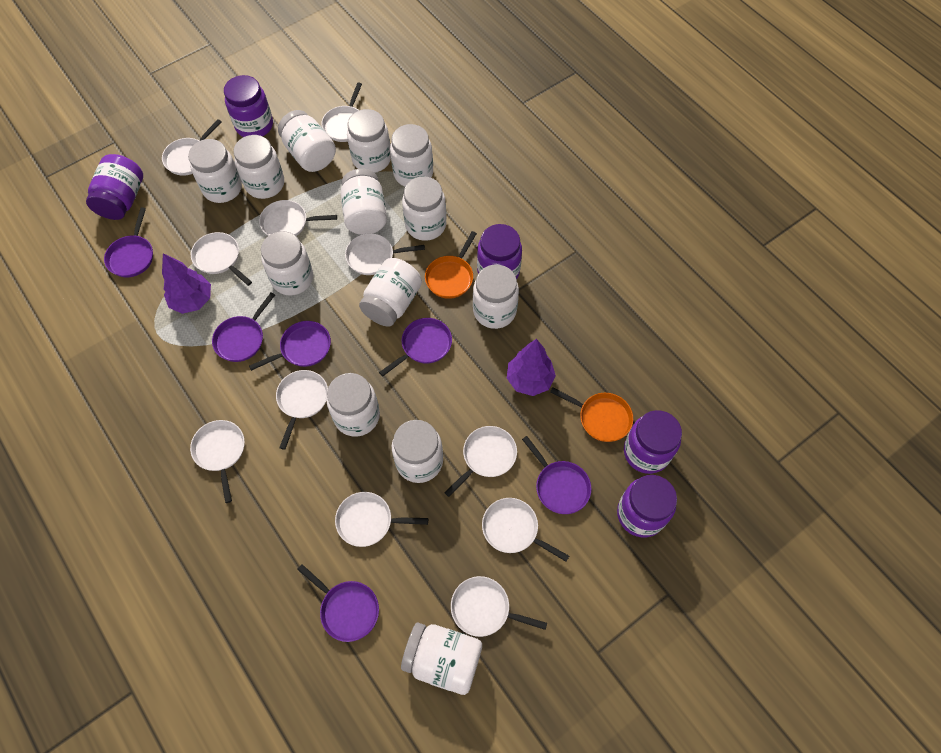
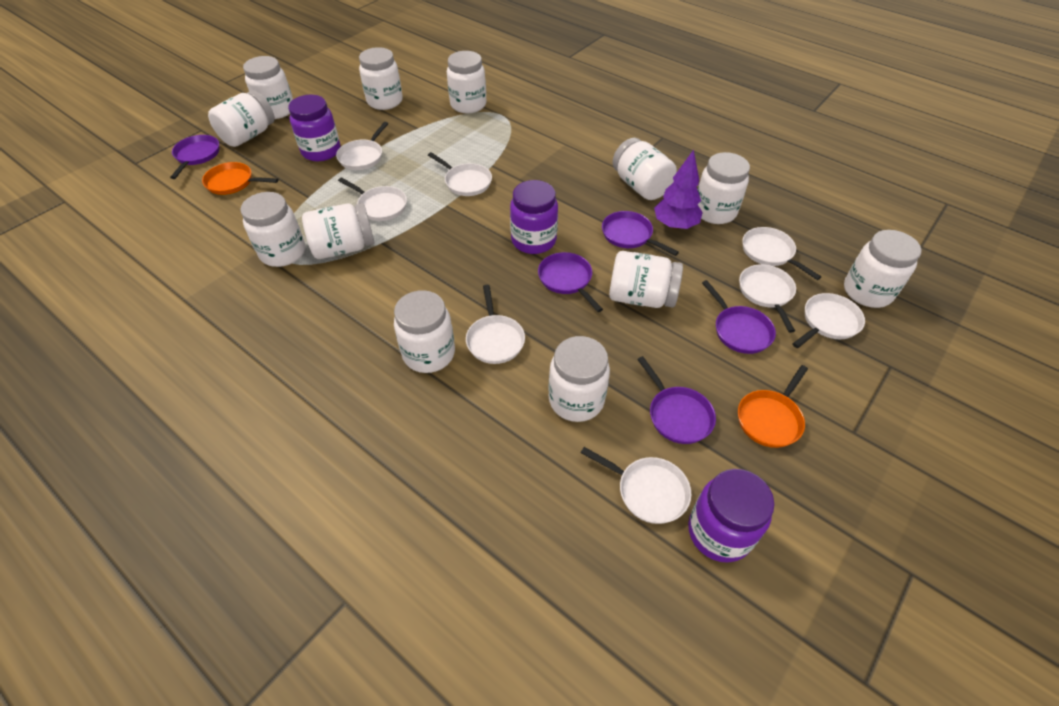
purple jar: 5 -> 3
purple pan: 6 -> 5
purple tree: 2 -> 1
white jar: 13 -> 12
white pan: 11 -> 8

